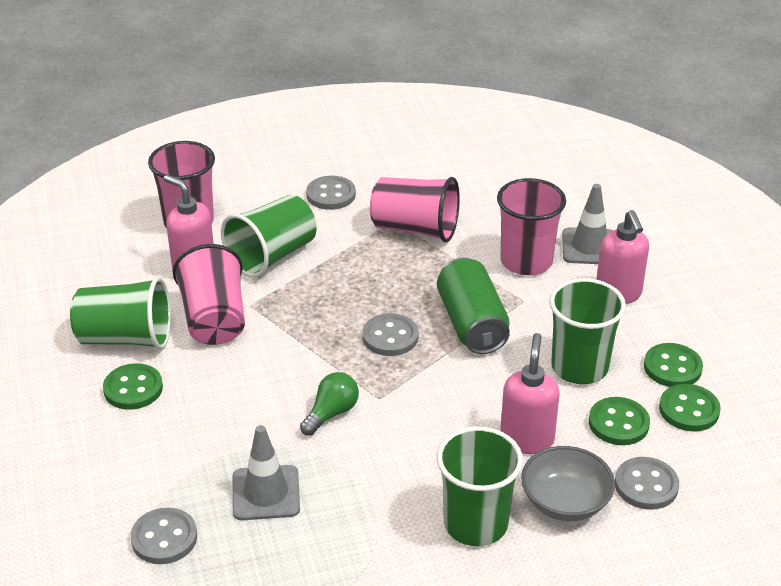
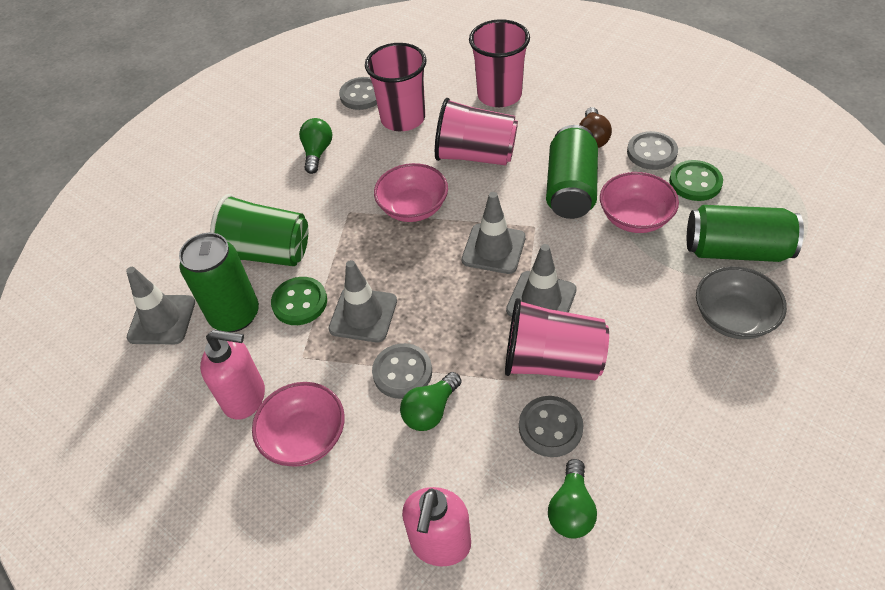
brown light bulb: 0 -> 1
green button: 4 -> 2
green can: 1 -> 3
green cup: 4 -> 1
green light bulb: 1 -> 3
grey traffic cone: 2 -> 4
pink bowl: 0 -> 3
pink soap dispenser: 3 -> 2

